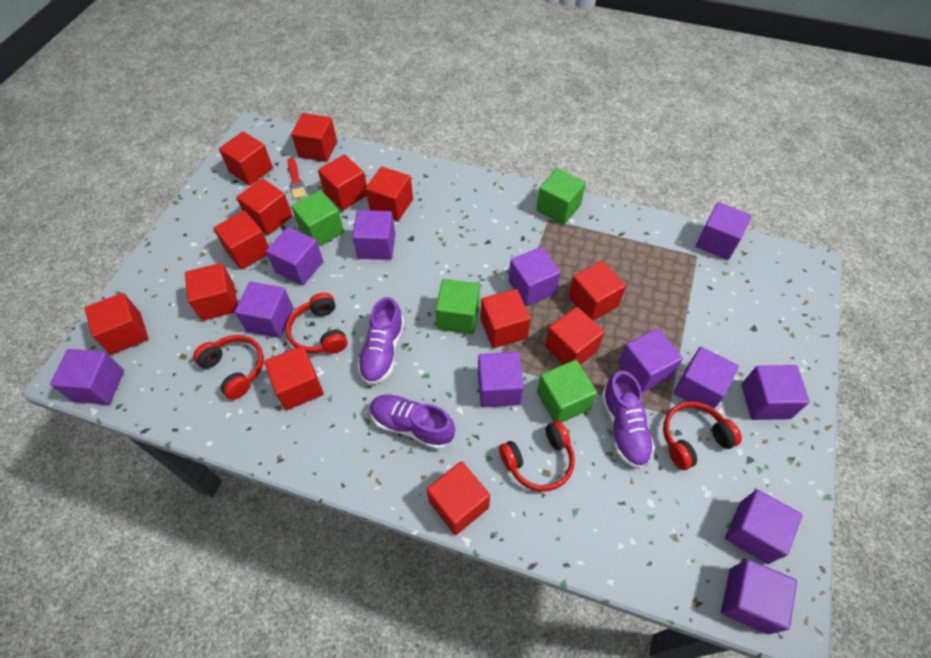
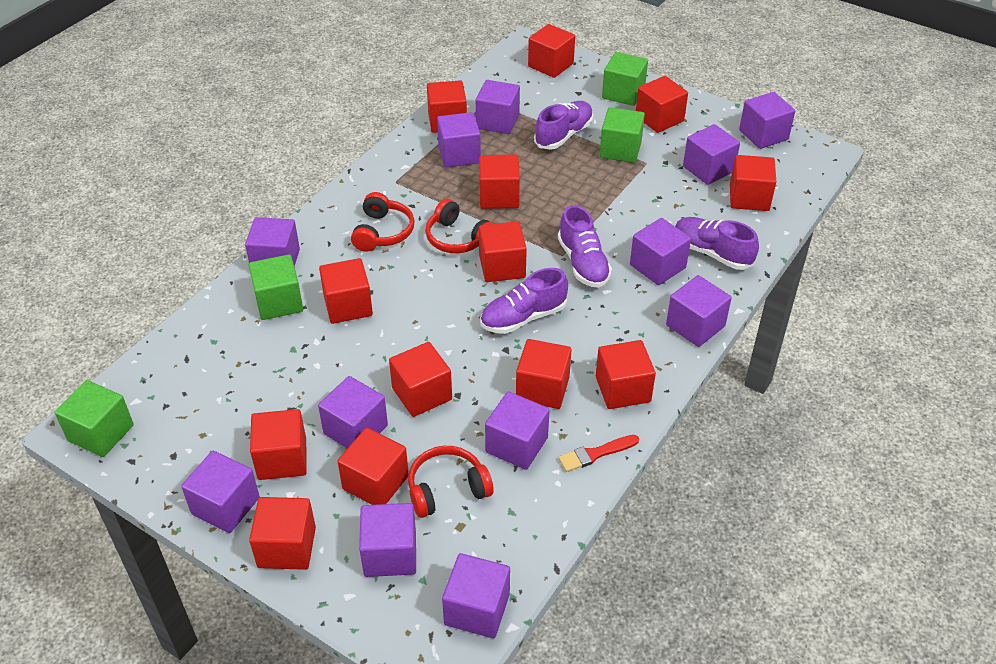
purple shoe: 3 -> 4
red headphones: 4 -> 3

